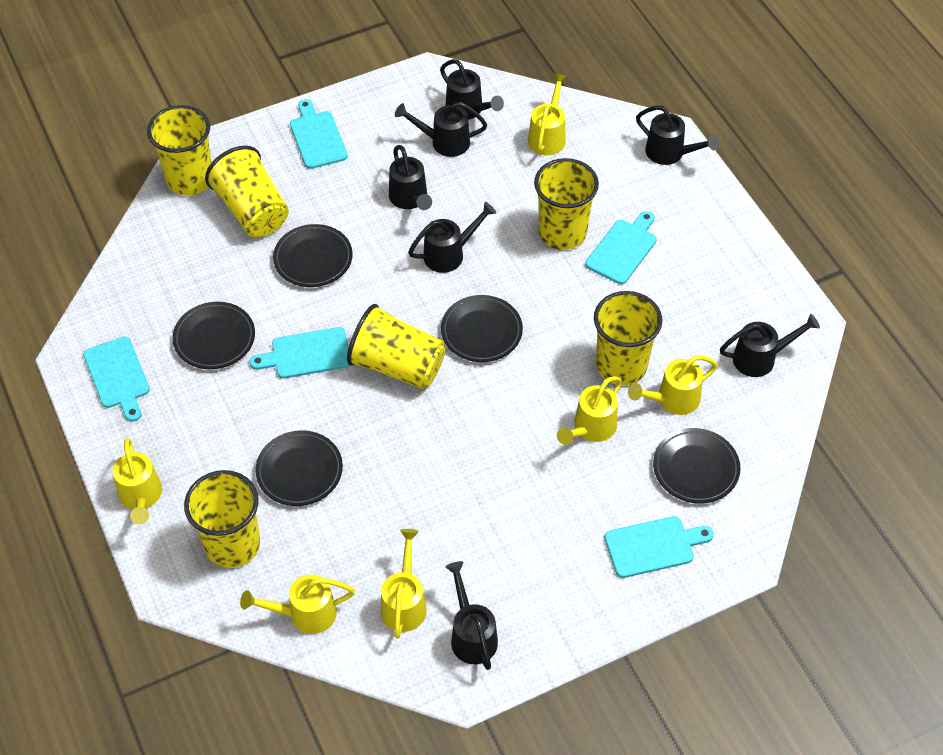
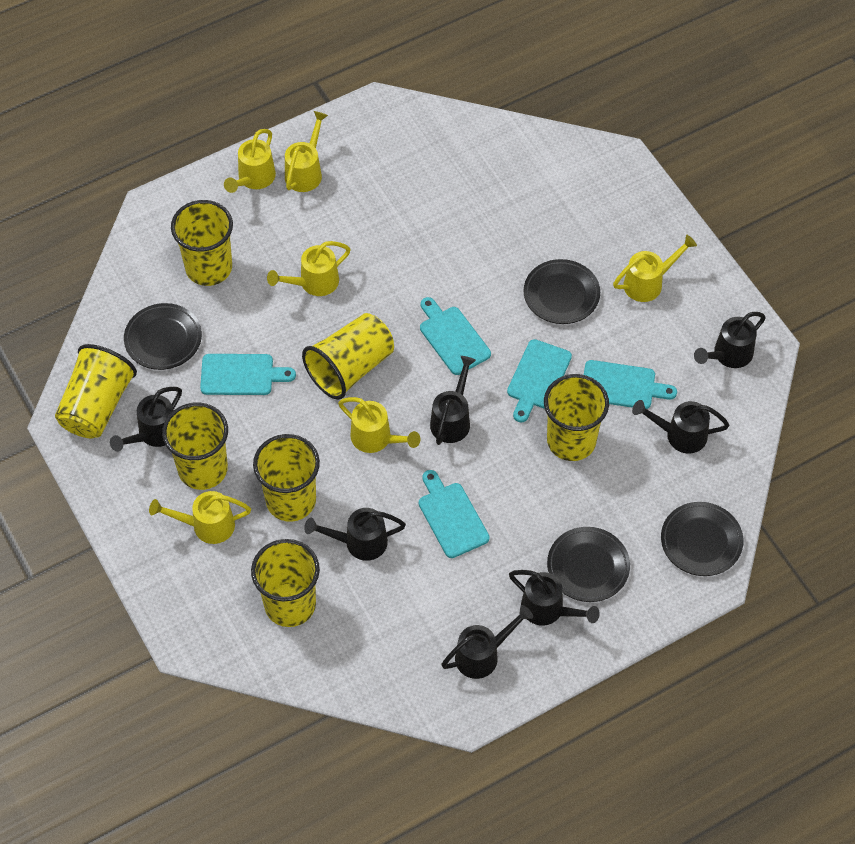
black plate: 5 -> 4
yellow cup: 6 -> 7

